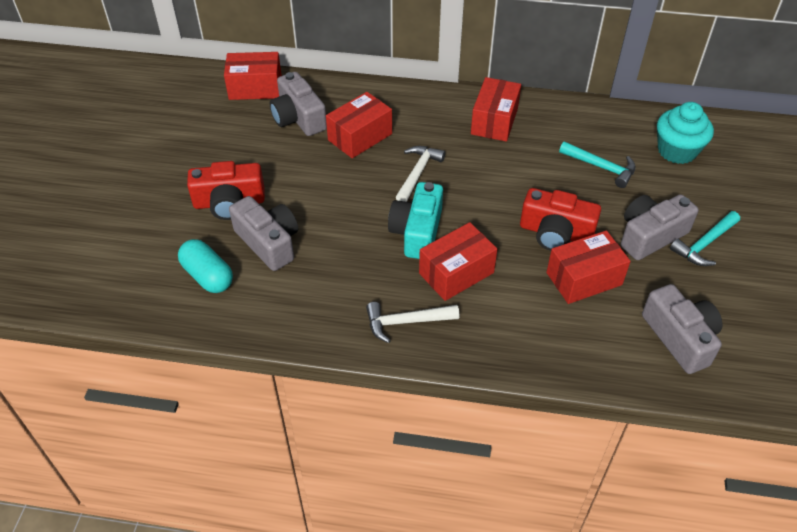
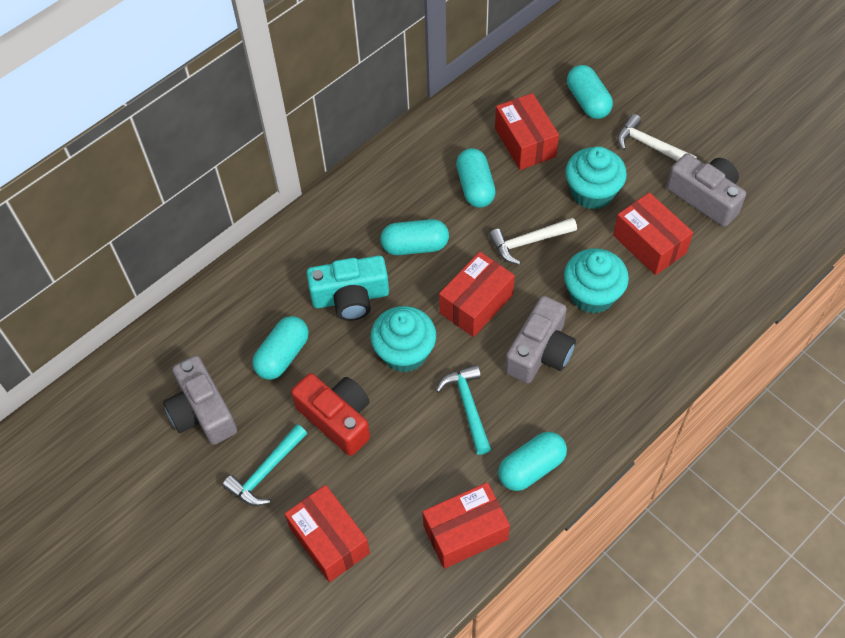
grey camera: 4 -> 3
red camera: 2 -> 1
turquoise capsule: 1 -> 5
turquoise cupcake: 1 -> 3

